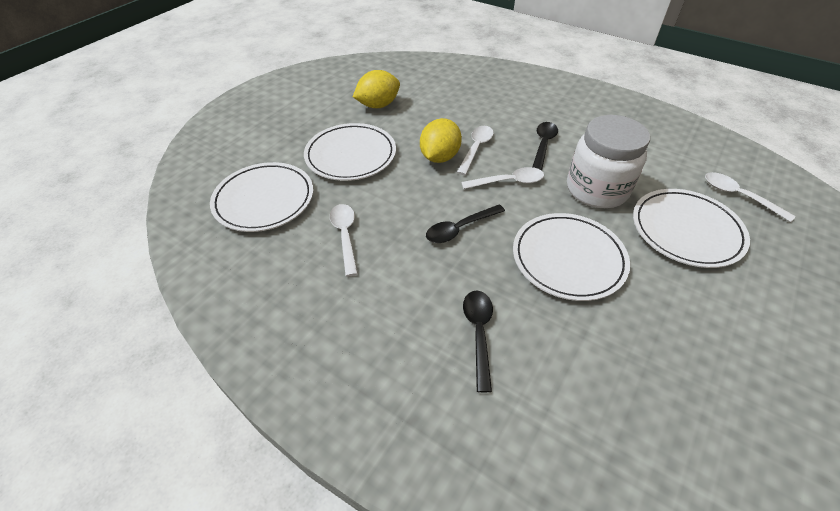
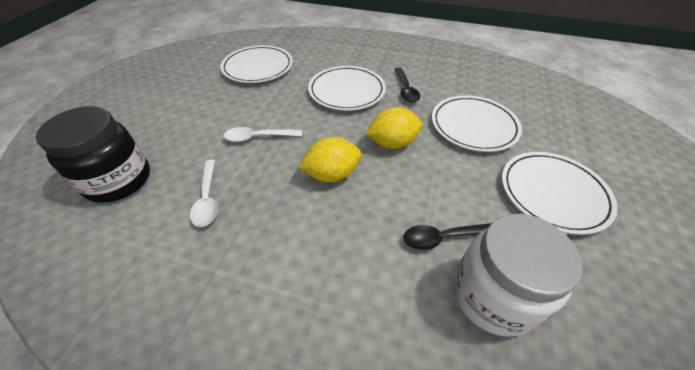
black jar: 0 -> 1
black spoon: 3 -> 2
white spoon: 4 -> 2

